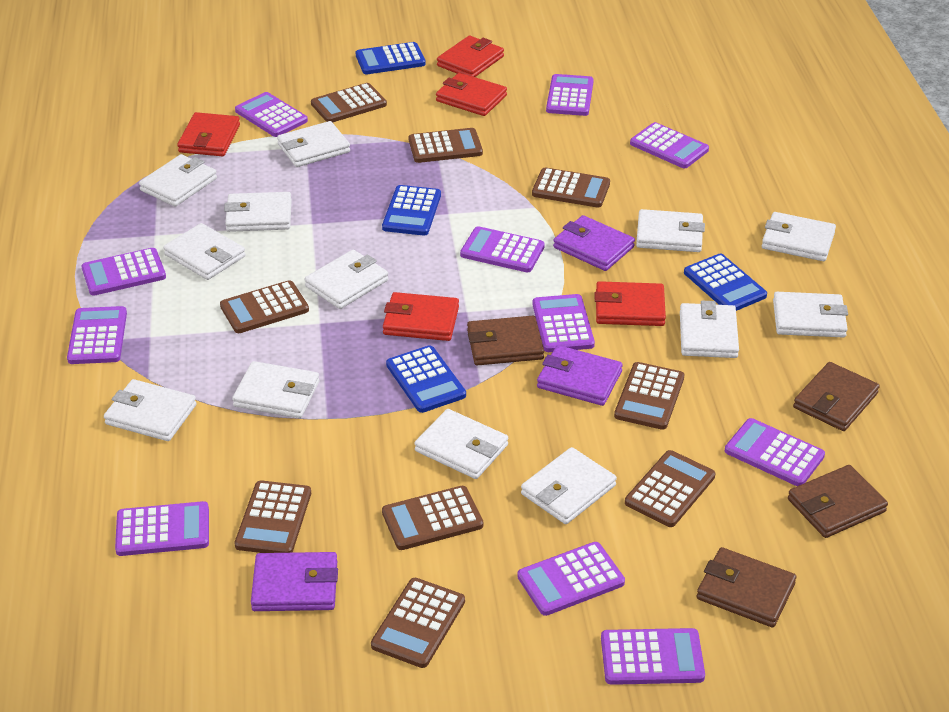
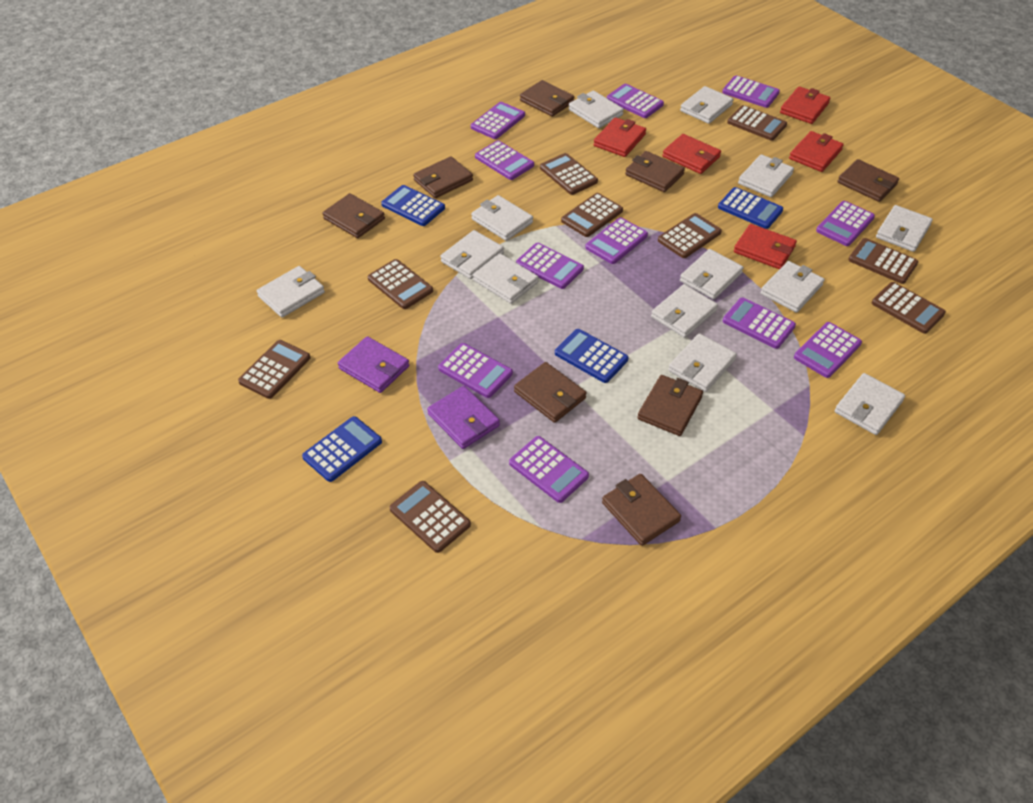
brown wallet: 4 -> 8
purple wallet: 3 -> 2

